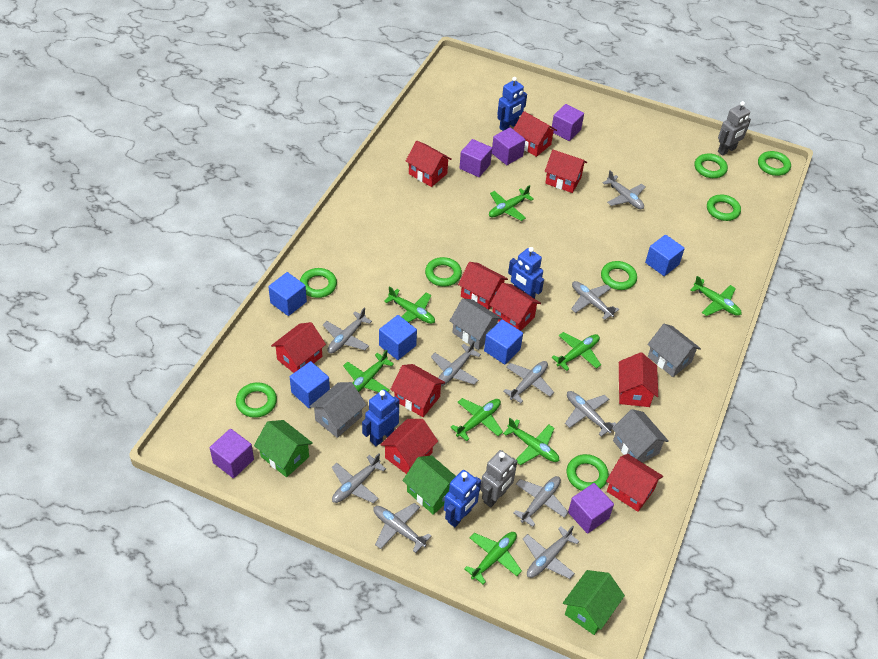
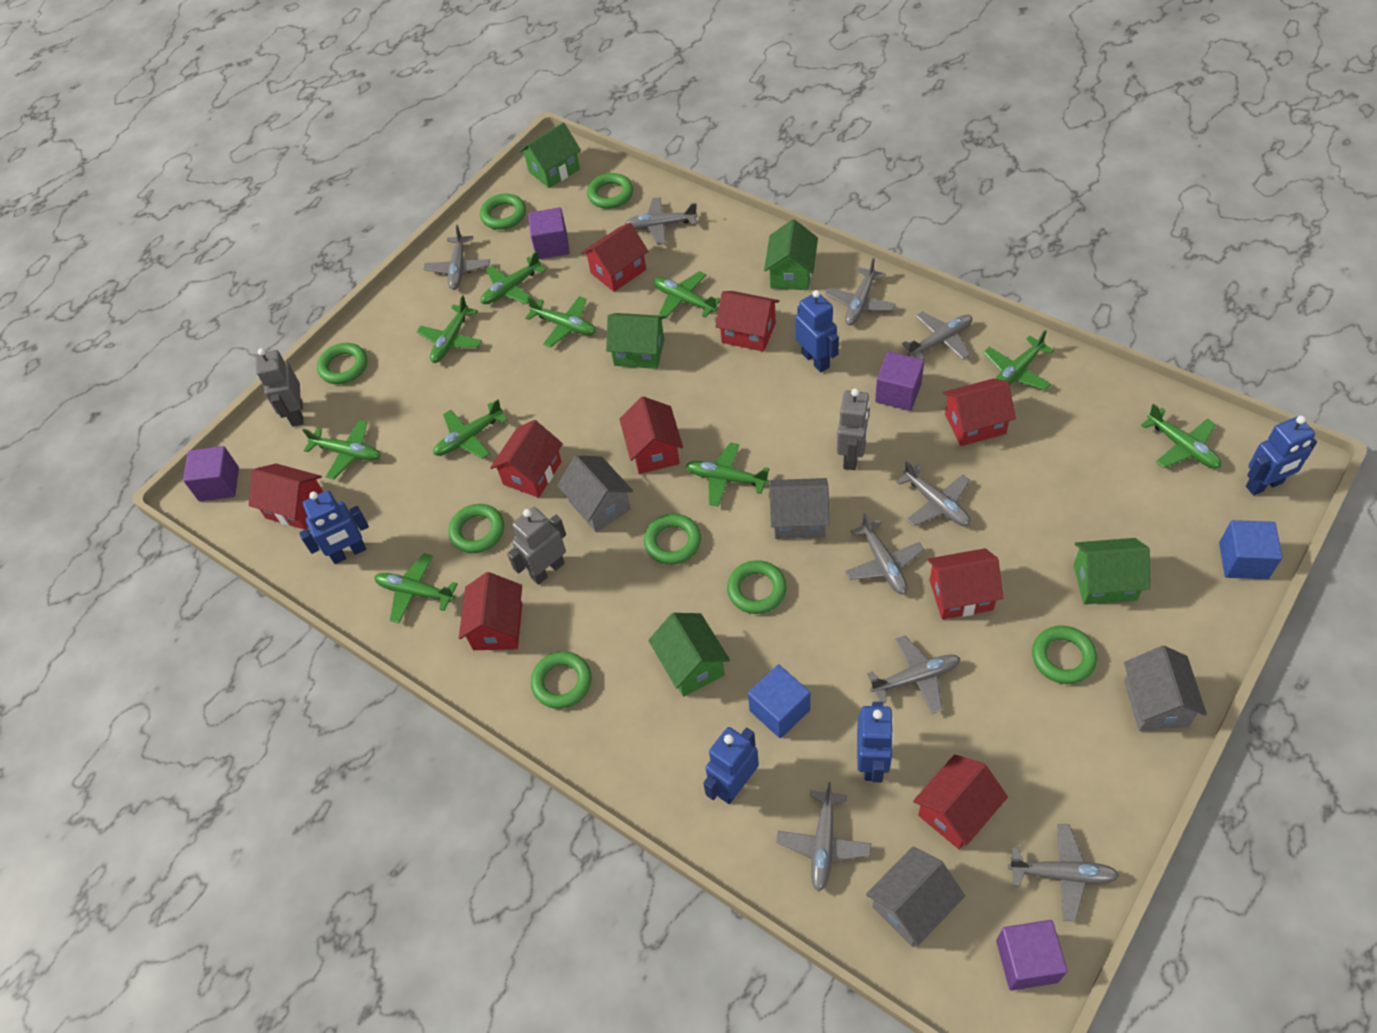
blue cube: 5 -> 2
blue robot: 4 -> 5
green house: 3 -> 5
green plane: 8 -> 10
grey plane: 10 -> 9
grey robot: 2 -> 3
purple cube: 5 -> 4
red house: 10 -> 9

